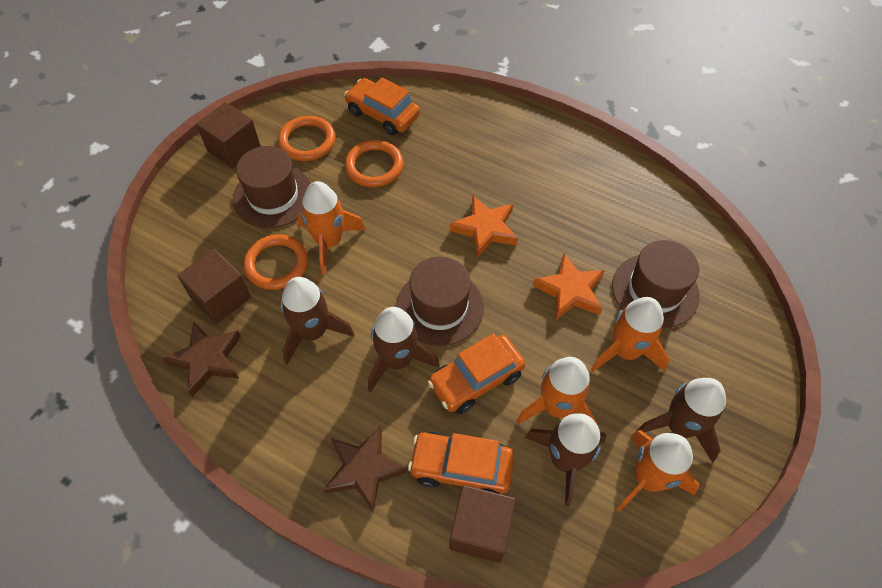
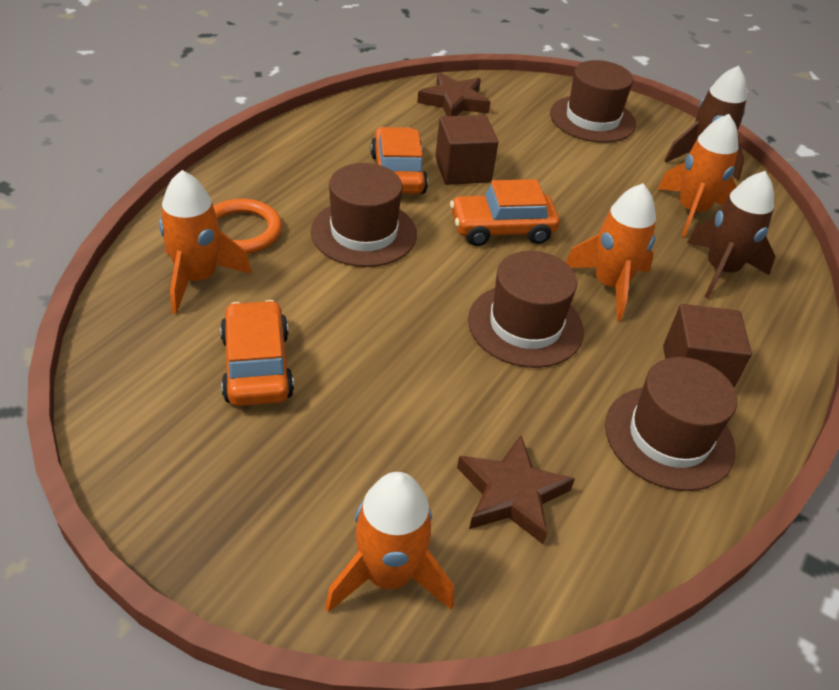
brown cube: 3 -> 2
brown hat: 3 -> 4
brown rocket: 4 -> 2
orange ring: 3 -> 1
orange star: 2 -> 0

